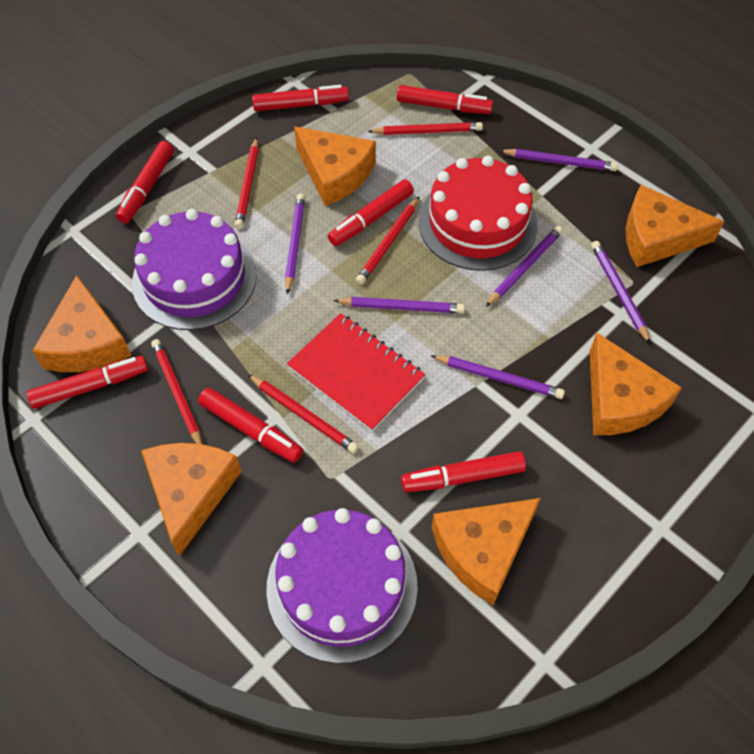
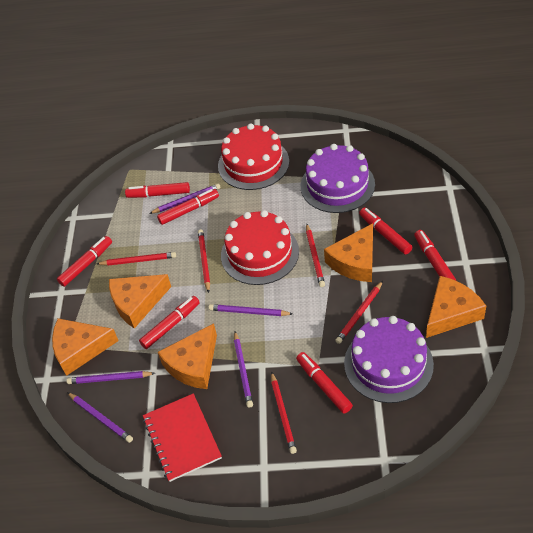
orange cheese: 6 -> 5
purple pencil: 6 -> 5
red cake: 1 -> 2

